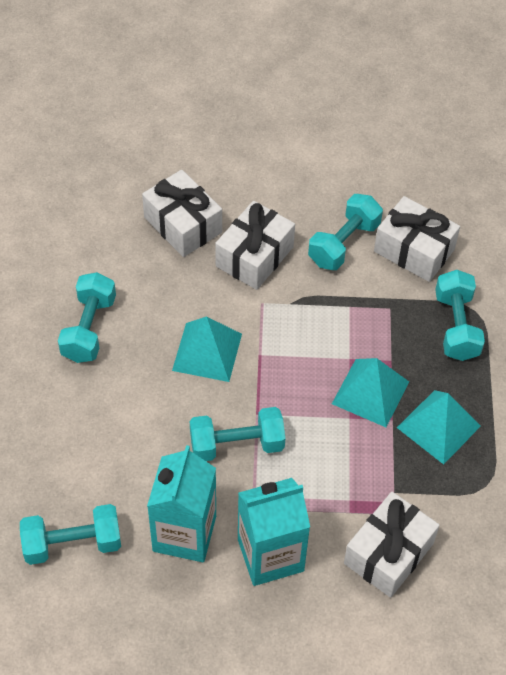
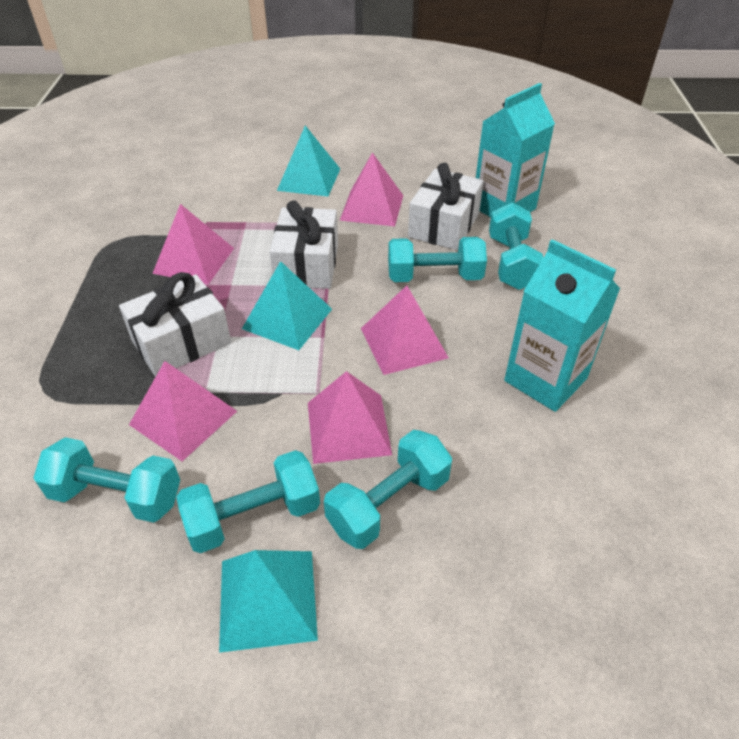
pink pyramid: 0 -> 5
white gift: 4 -> 3

